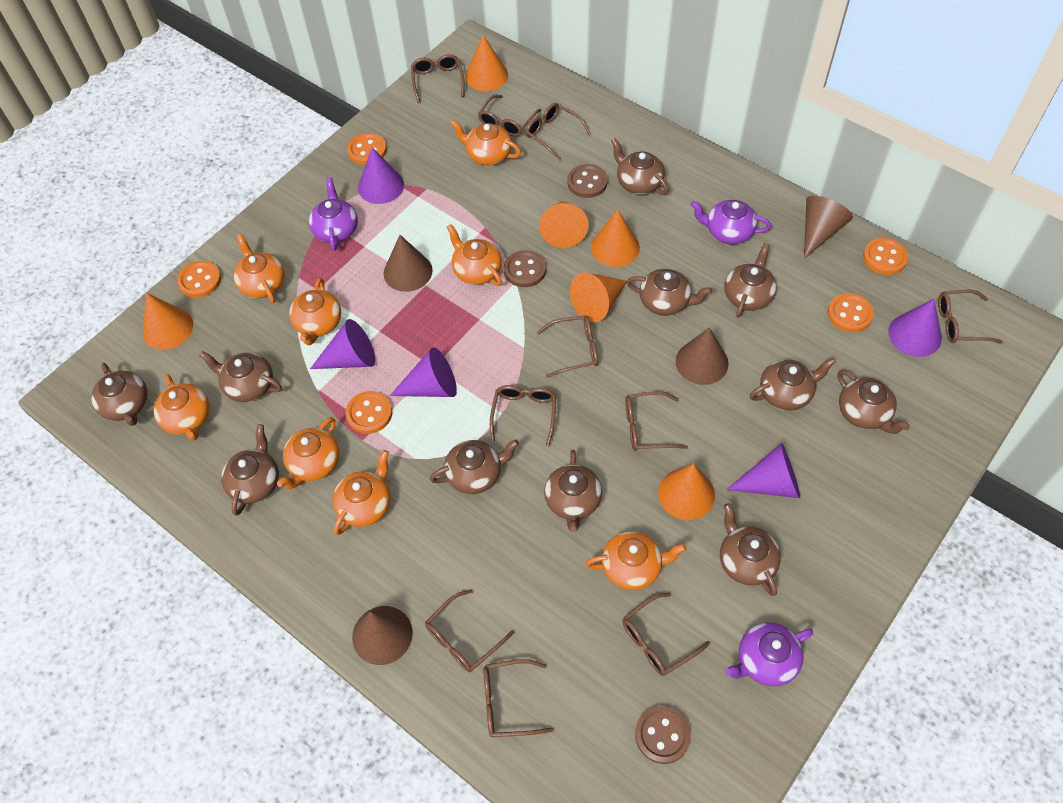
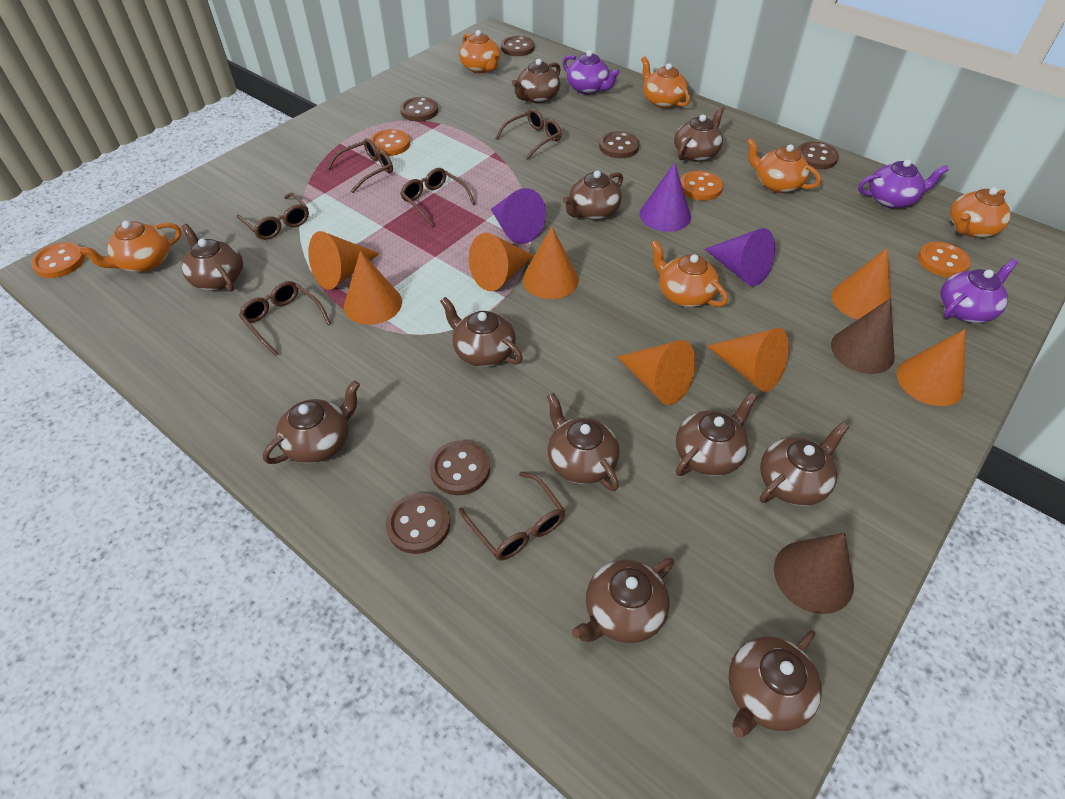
brown button: 3 -> 6
brown cone: 4 -> 2
brown glasses: 10 -> 6
orange button: 5 -> 4
orange cone: 6 -> 8
orange teapot: 8 -> 6
purple cone: 5 -> 3

